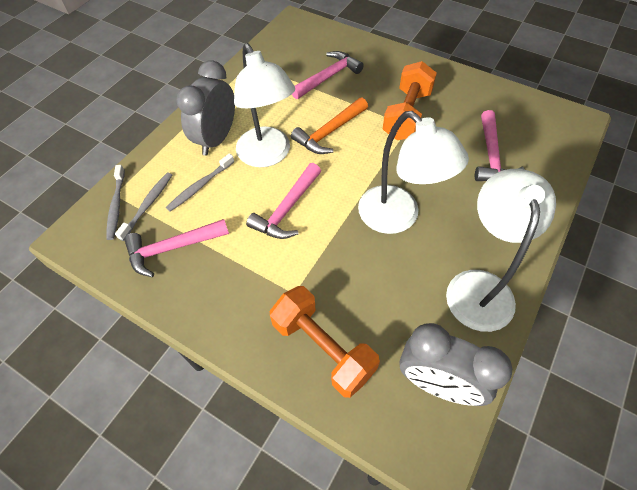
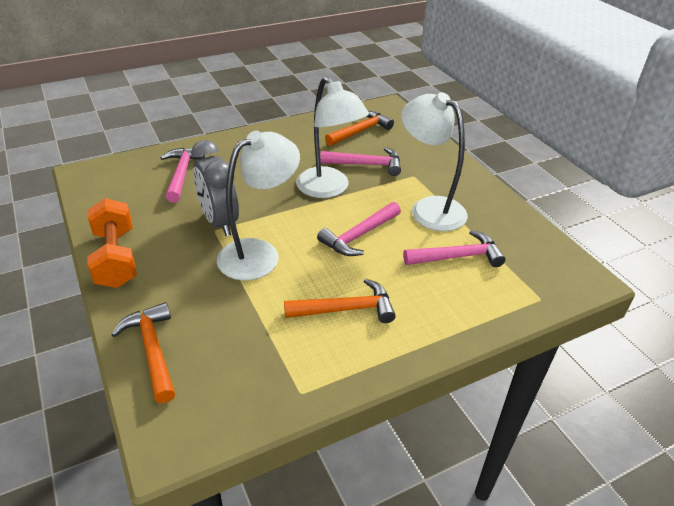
grey clock: 2 -> 1
grey toothbrush: 3 -> 0
orange dumbbell: 2 -> 1
orange hammer: 1 -> 3

